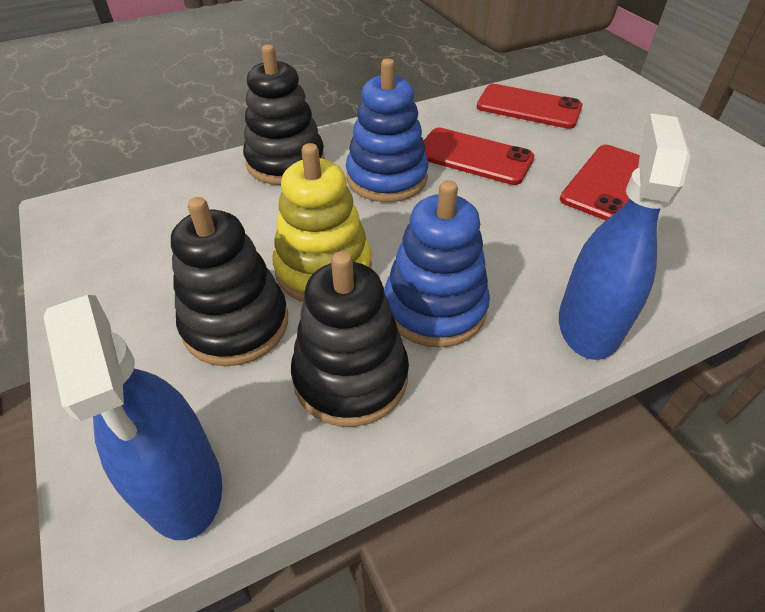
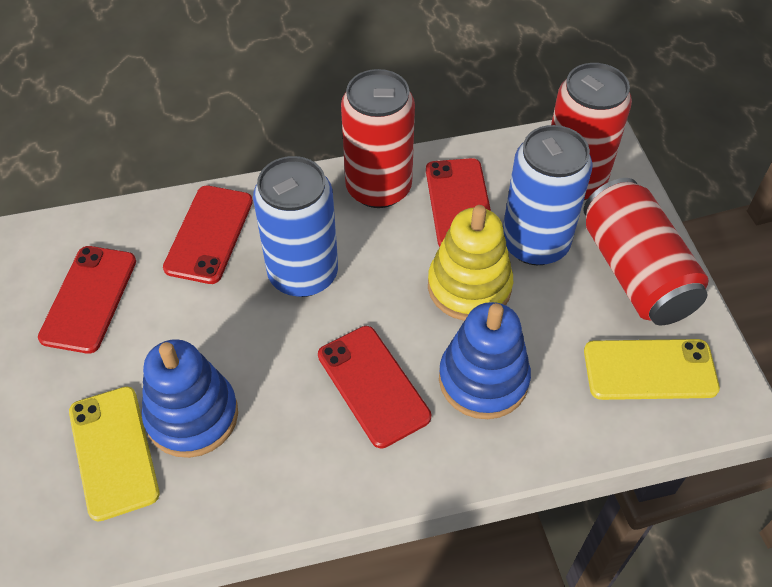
black stacking toy: 3 -> 0
blue can: 0 -> 2
blue spray bottle: 2 -> 0
red can: 0 -> 3
red phone: 3 -> 4
yellow phone: 0 -> 2

